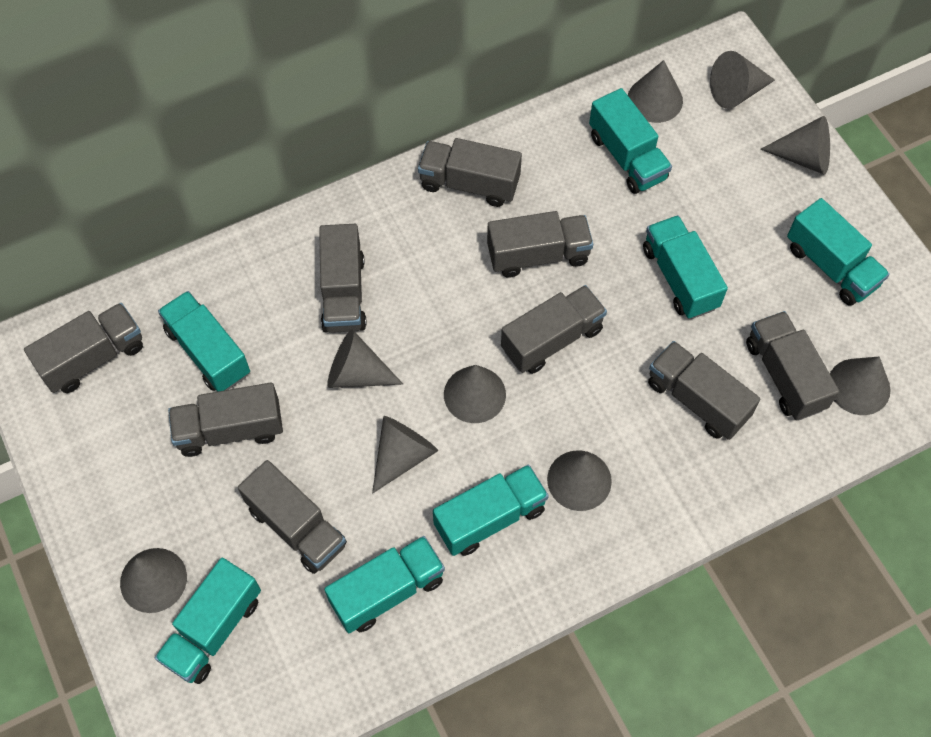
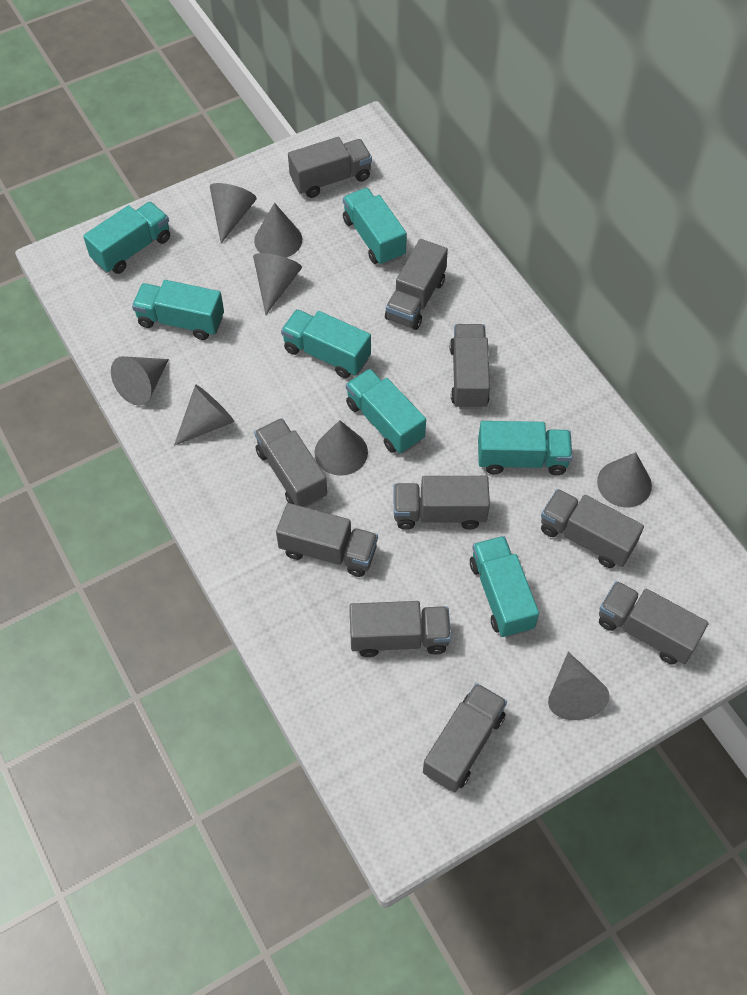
grey cone: 9 -> 8
grey truck: 9 -> 10

